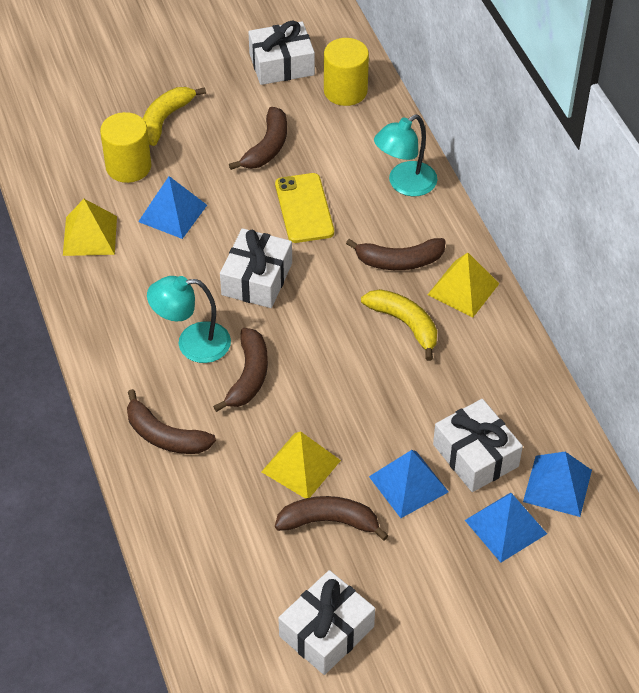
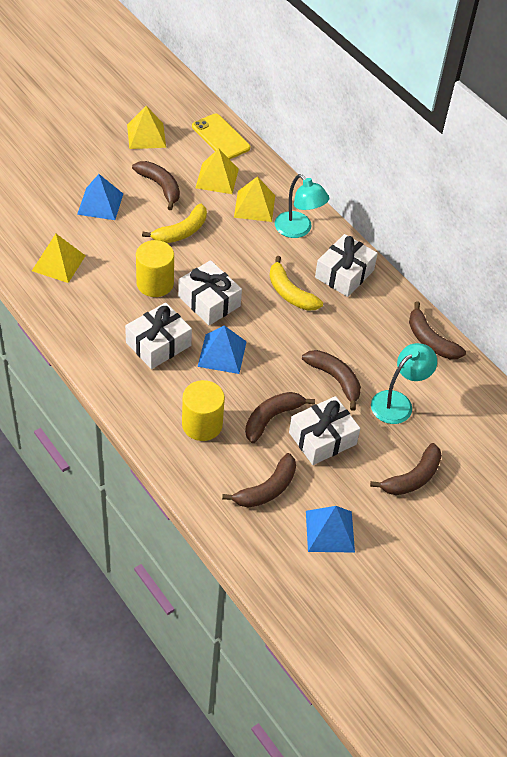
blue pyramid: 4 -> 3
brown banana: 5 -> 6
yellow pyramid: 3 -> 4

